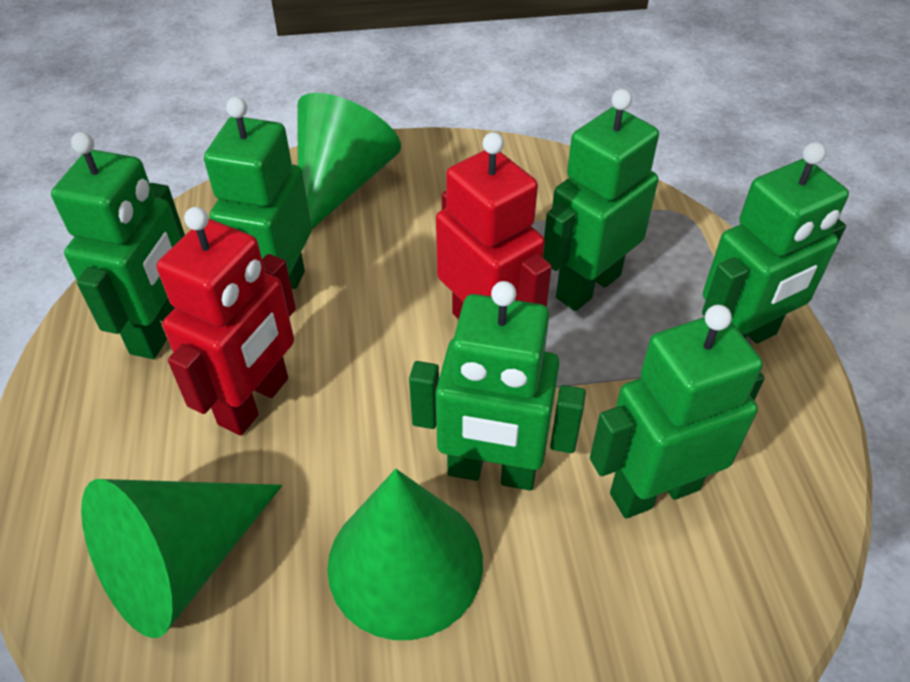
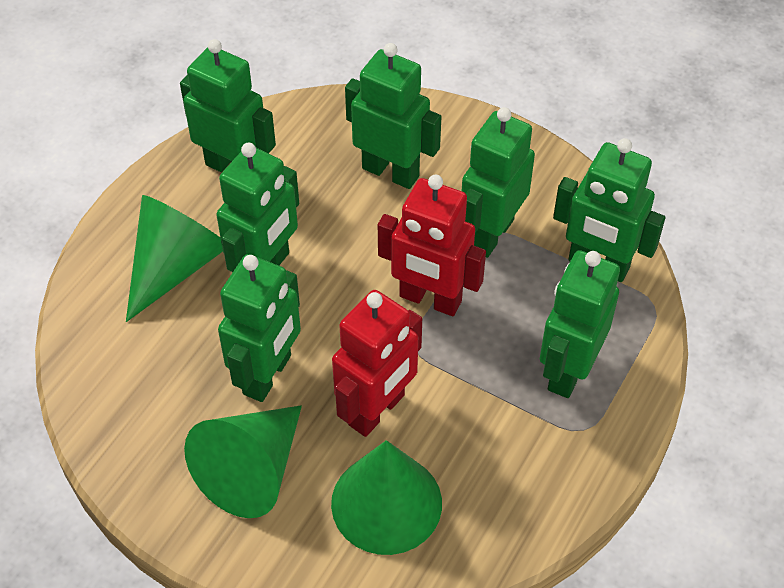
green robot: 6 -> 7

